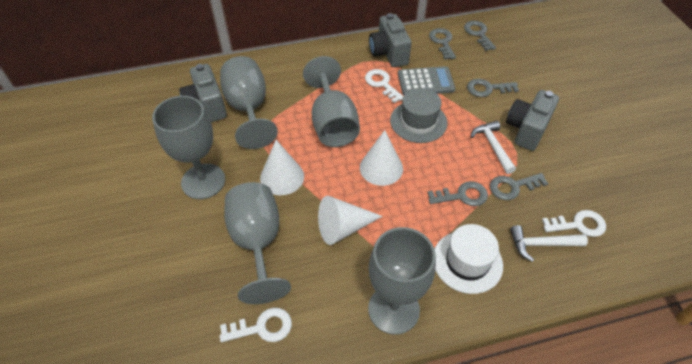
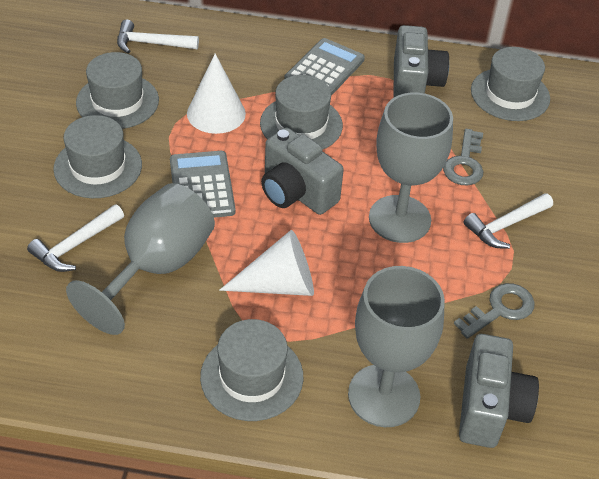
grey calculator: 1 -> 2
grey goblet: 5 -> 3
grey hat: 1 -> 5
grey key: 5 -> 2
white cone: 3 -> 2
white hammer: 2 -> 3
white hat: 1 -> 0
white key: 3 -> 0

